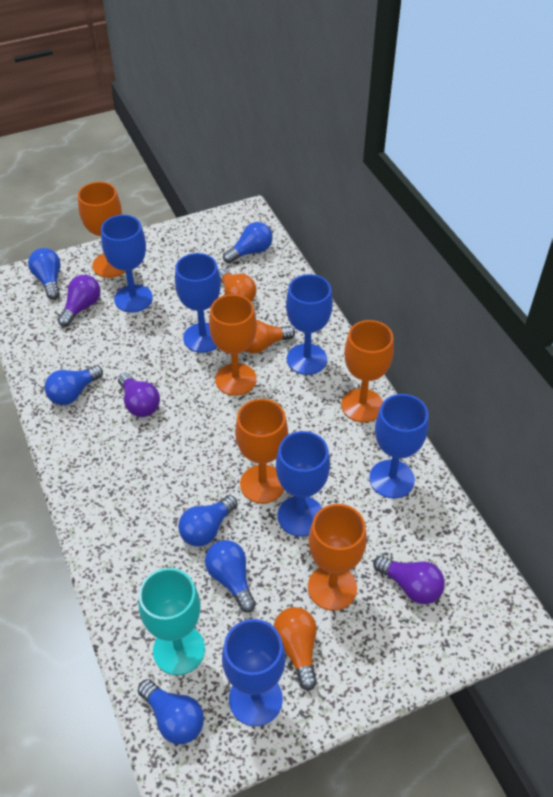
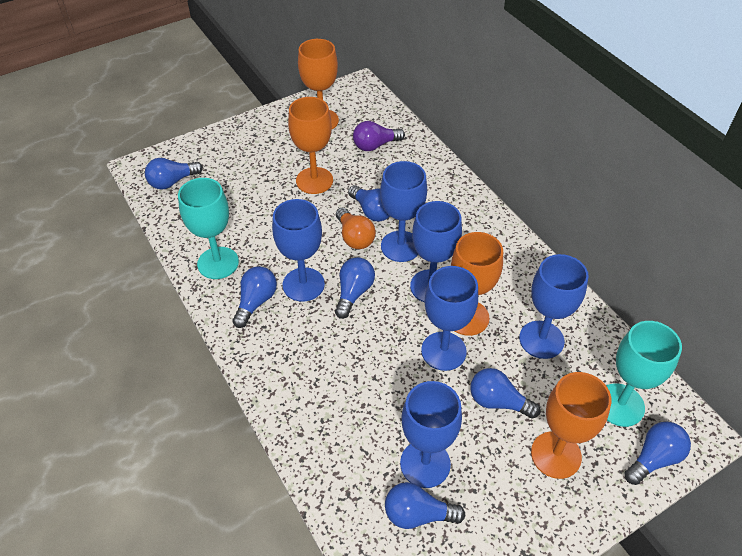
blue light bulb: 6 -> 7
orange goblet: 5 -> 4
orange light bulb: 3 -> 1
purple light bulb: 3 -> 1
turquoise goblet: 1 -> 2

